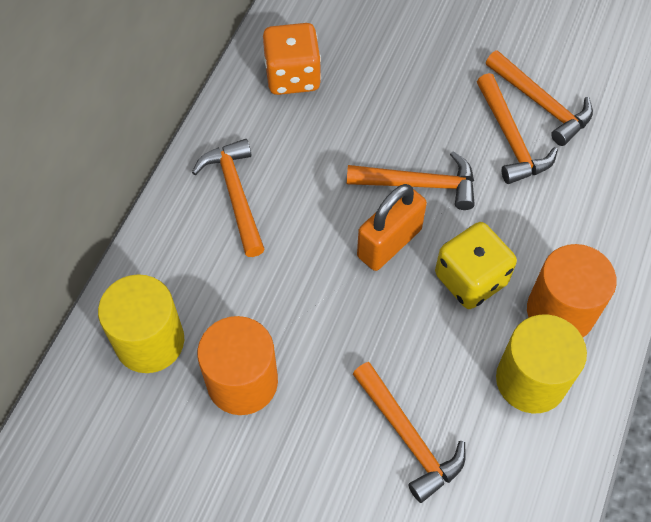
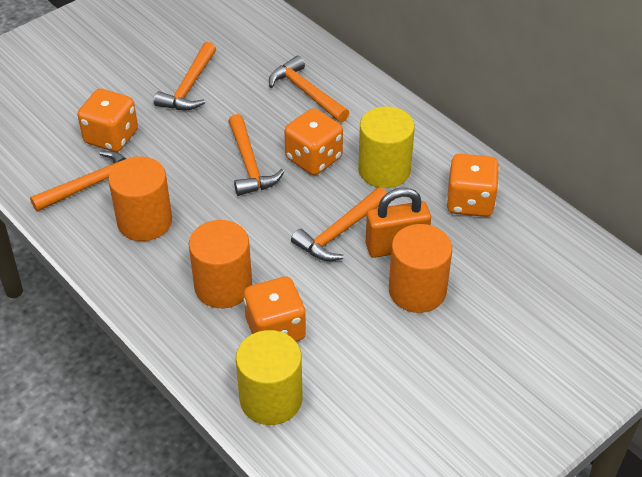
orange cylinder: 2 -> 3
orange dice: 1 -> 4
yellow dice: 1 -> 0

